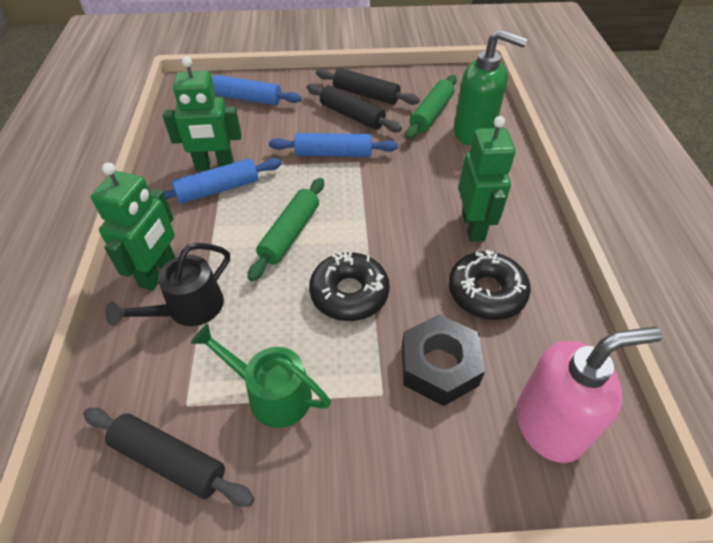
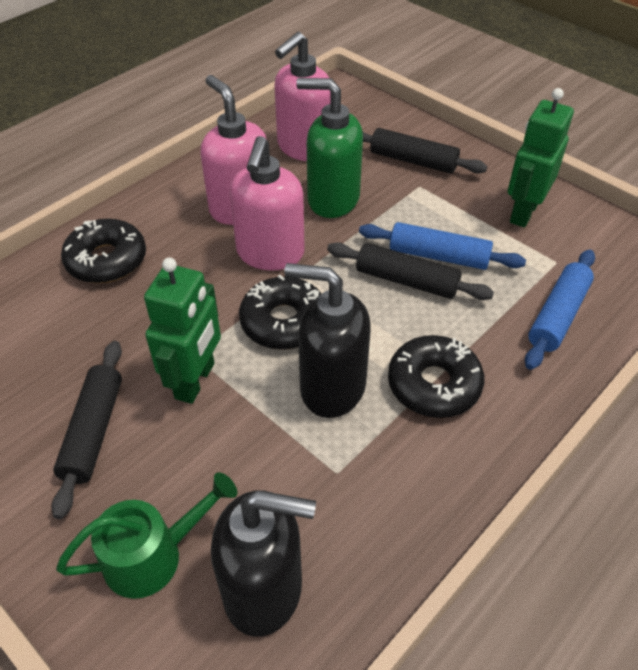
black donut: 2 -> 3
black nut: 1 -> 0
black soap dispenser: 0 -> 2
black watering can: 1 -> 0
blue rolling pin: 3 -> 2
green robot: 3 -> 2
green rolling pin: 2 -> 0
pink soap dispenser: 1 -> 3

